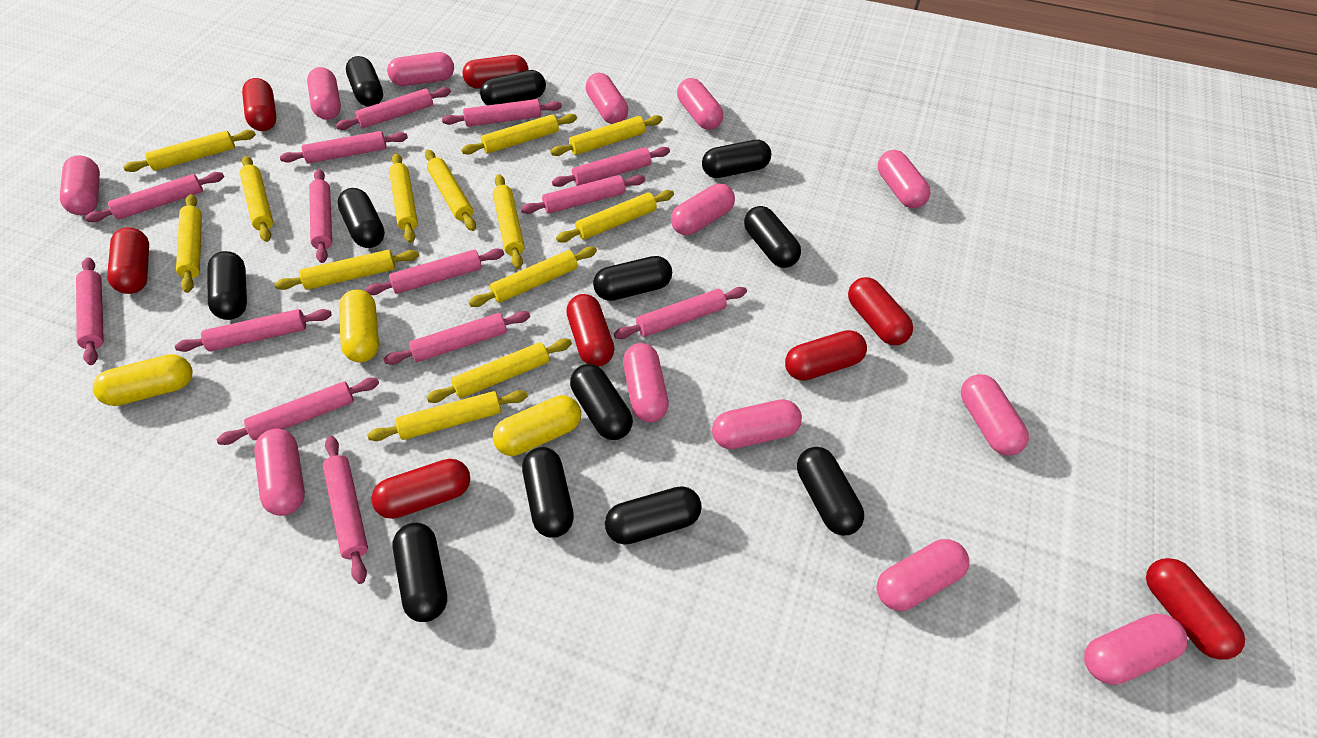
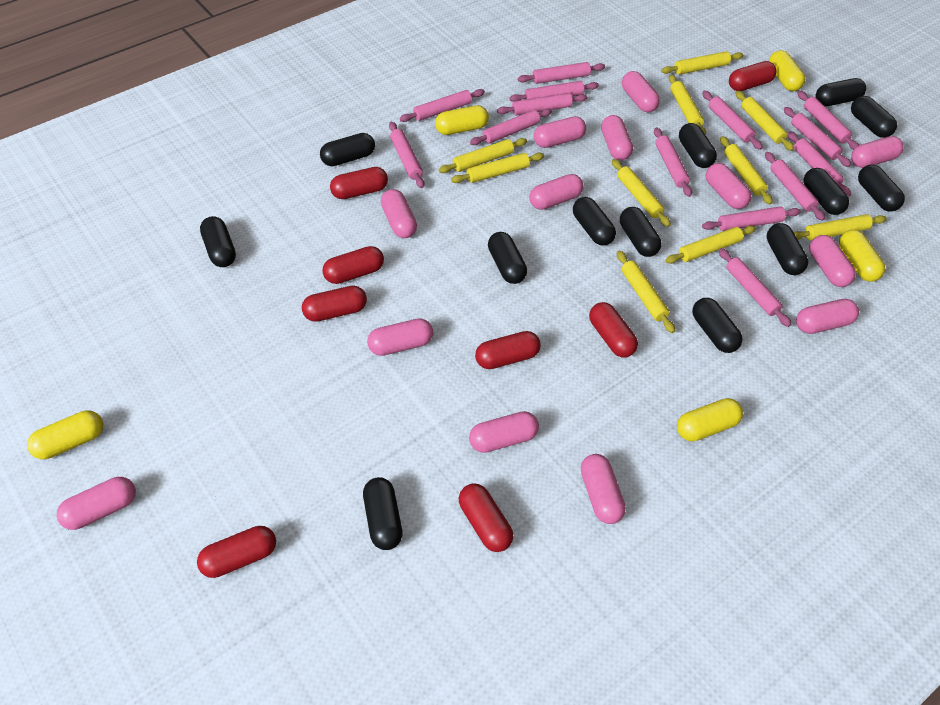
black capsule: 12 -> 13
yellow capsule: 3 -> 5
yellow rolling pin: 13 -> 10

